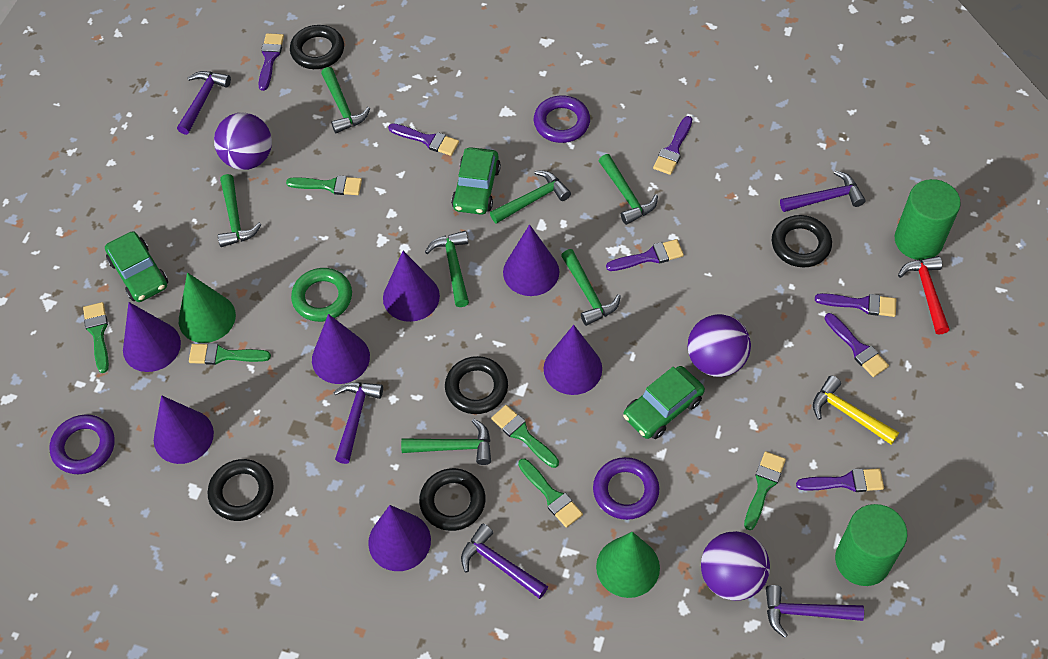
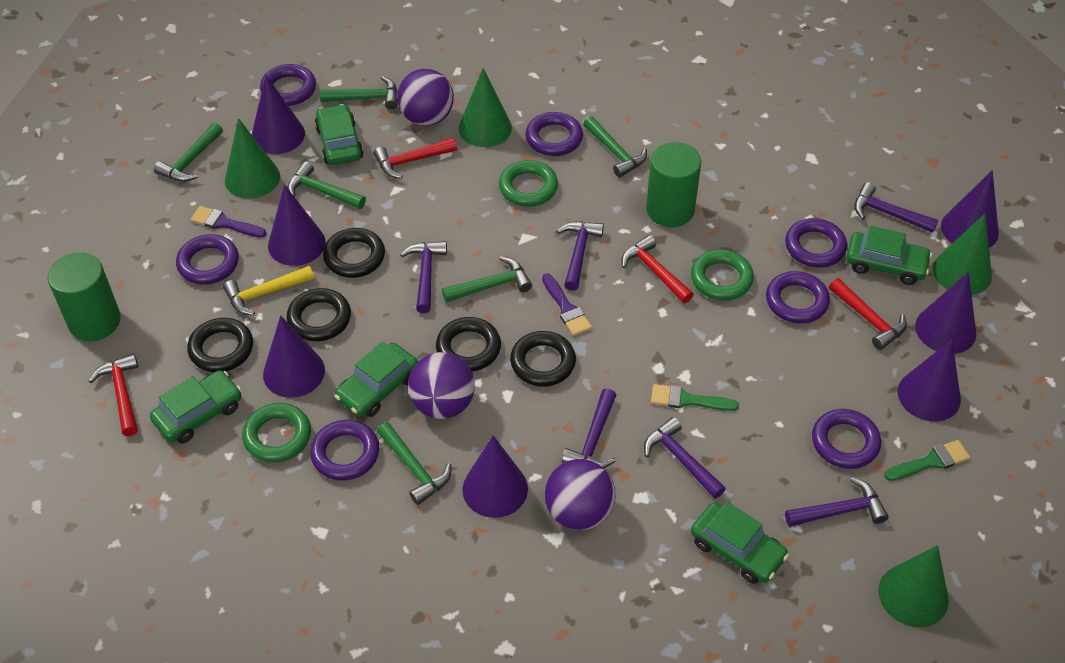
green brush: 6 -> 2
green car: 3 -> 5
green cone: 2 -> 4
green hammer: 7 -> 6
green ring: 1 -> 3
purple brush: 7 -> 2
purple hammer: 5 -> 6
purple ring: 3 -> 7
red hammer: 1 -> 4

